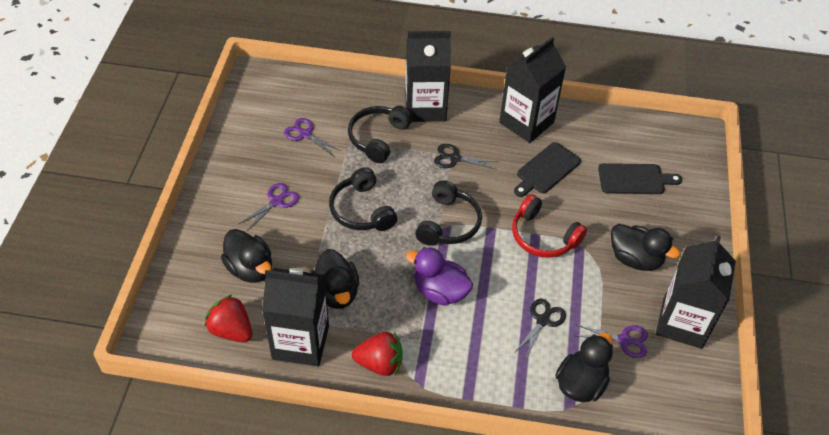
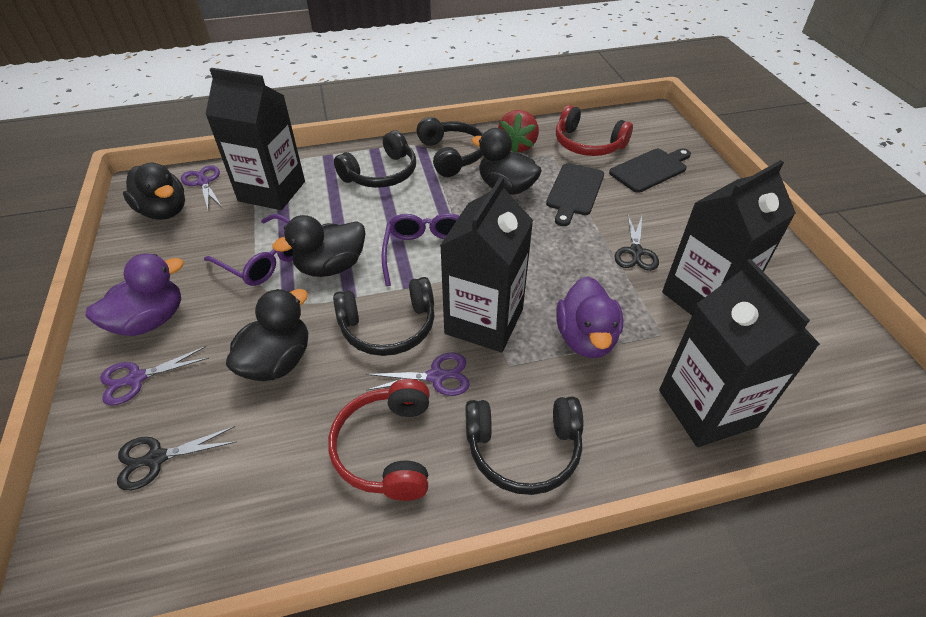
black headphones: 3 -> 4
purple duck: 1 -> 2
purple glasses: 0 -> 2
red headphones: 1 -> 2
red strawberry: 2 -> 1

